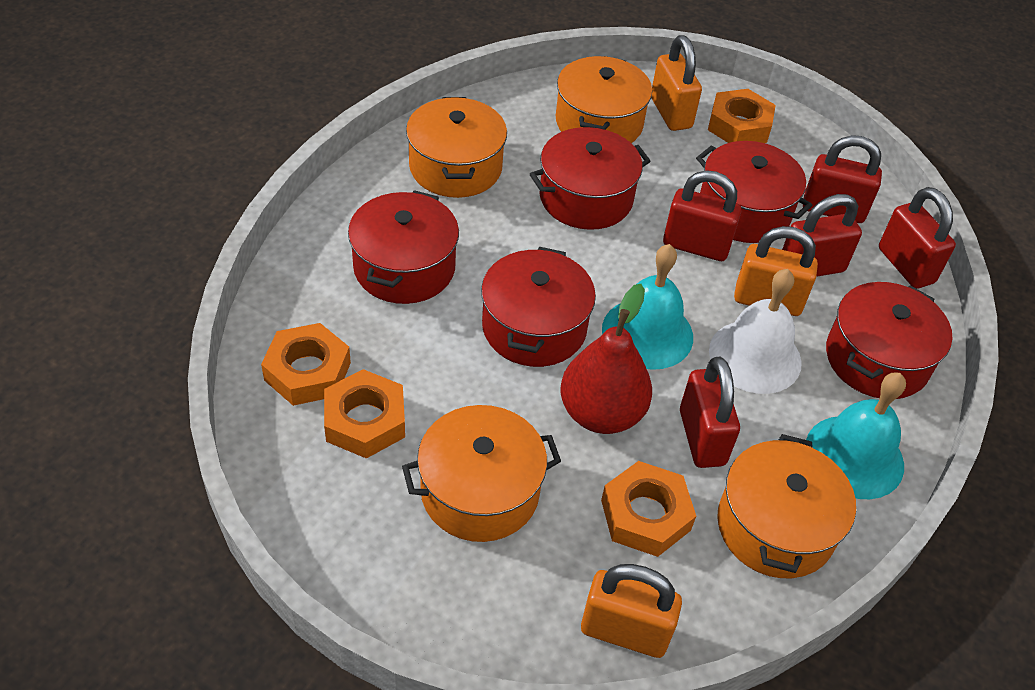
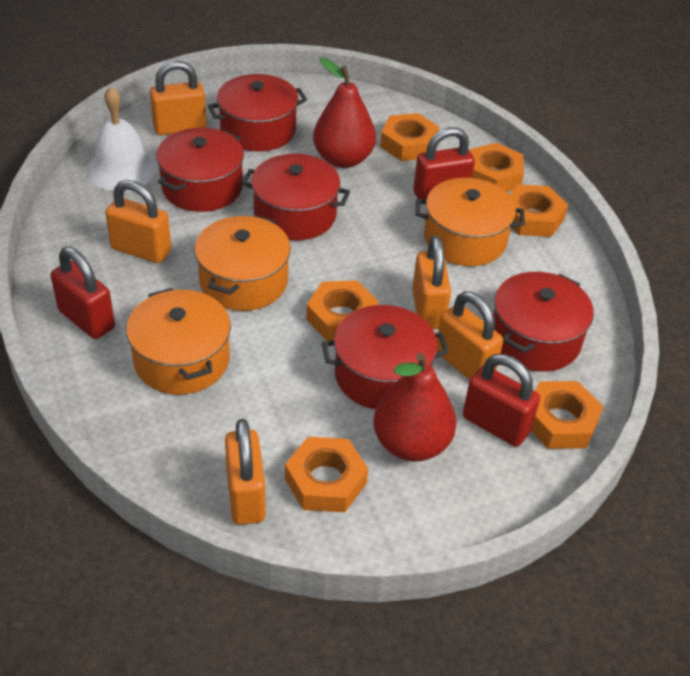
orange nut: 4 -> 6
orange padlock: 3 -> 5
orange pot: 4 -> 3
red padlock: 5 -> 3
red pear: 1 -> 2
turquoise bell: 2 -> 0

